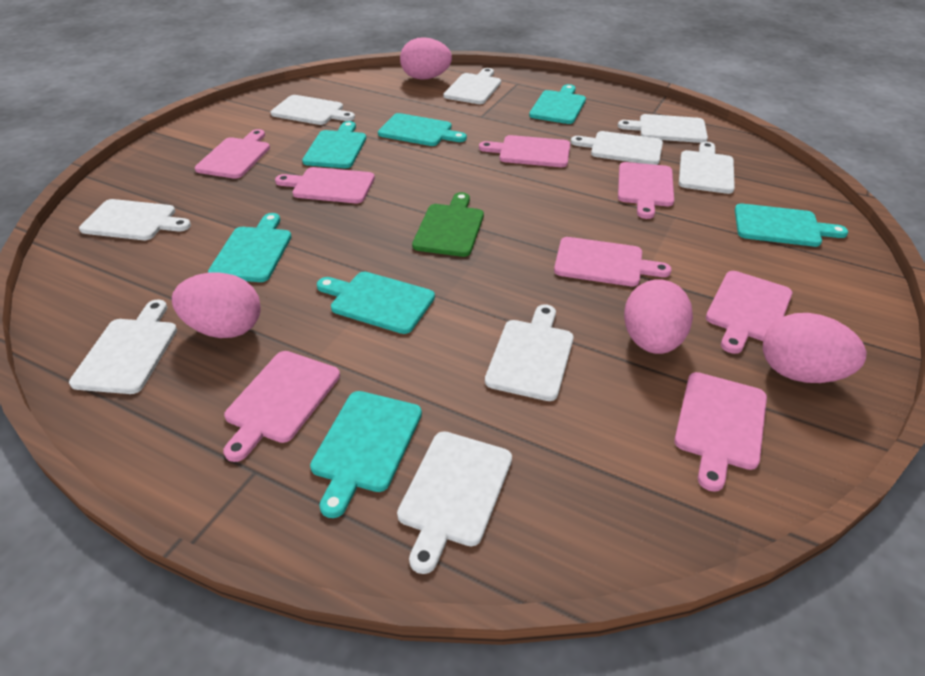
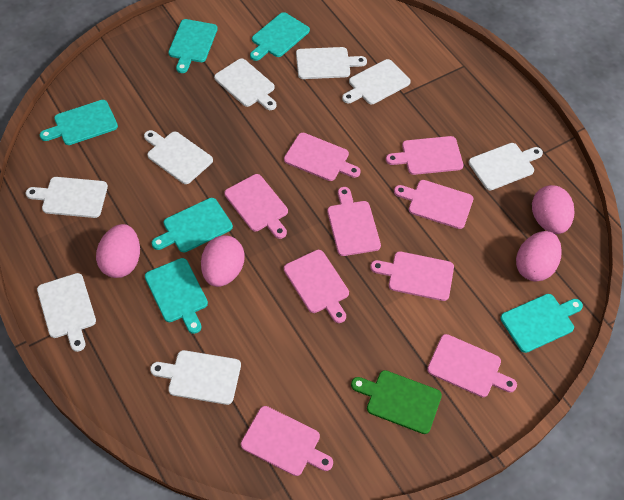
pink cutting board: 8 -> 9
turquoise cutting board: 7 -> 6
white cutting board: 9 -> 8

